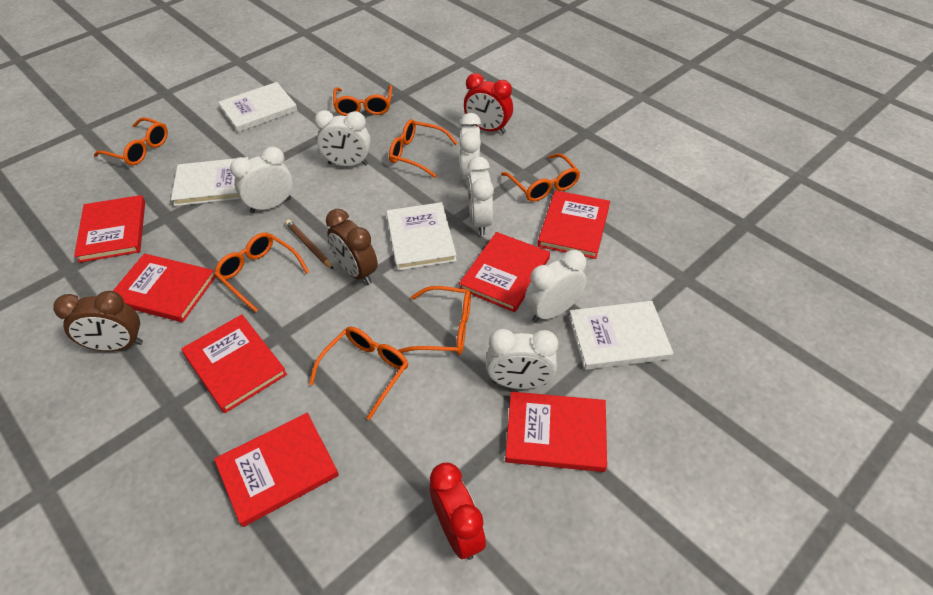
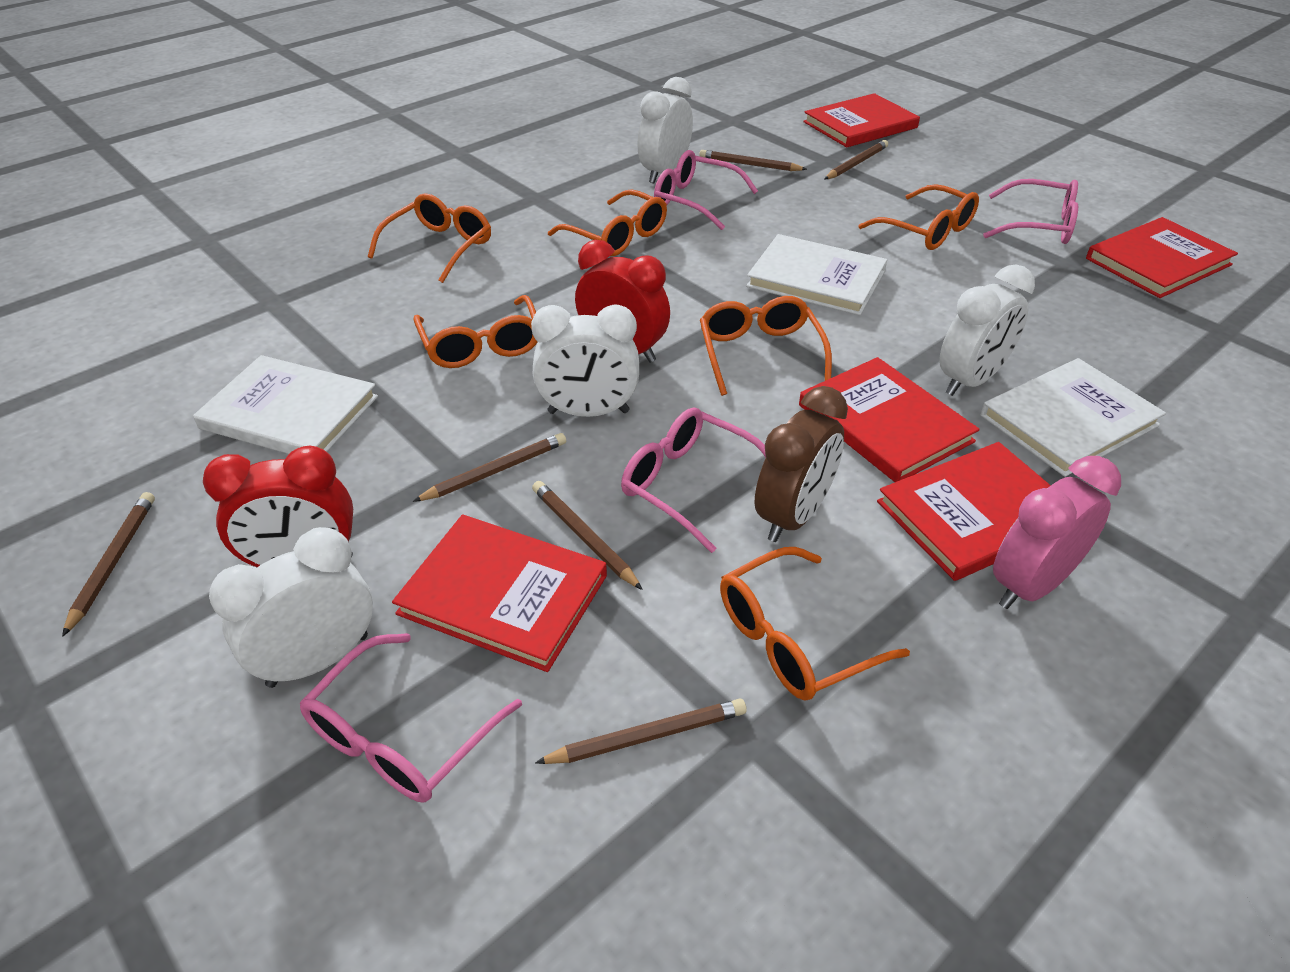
brown clock: 2 -> 1
brown pencil: 1 -> 6
orange glasses: 7 -> 6
pink clock: 0 -> 1
pink glasses: 0 -> 4
red book: 7 -> 5
white book: 4 -> 3
white clock: 6 -> 4

